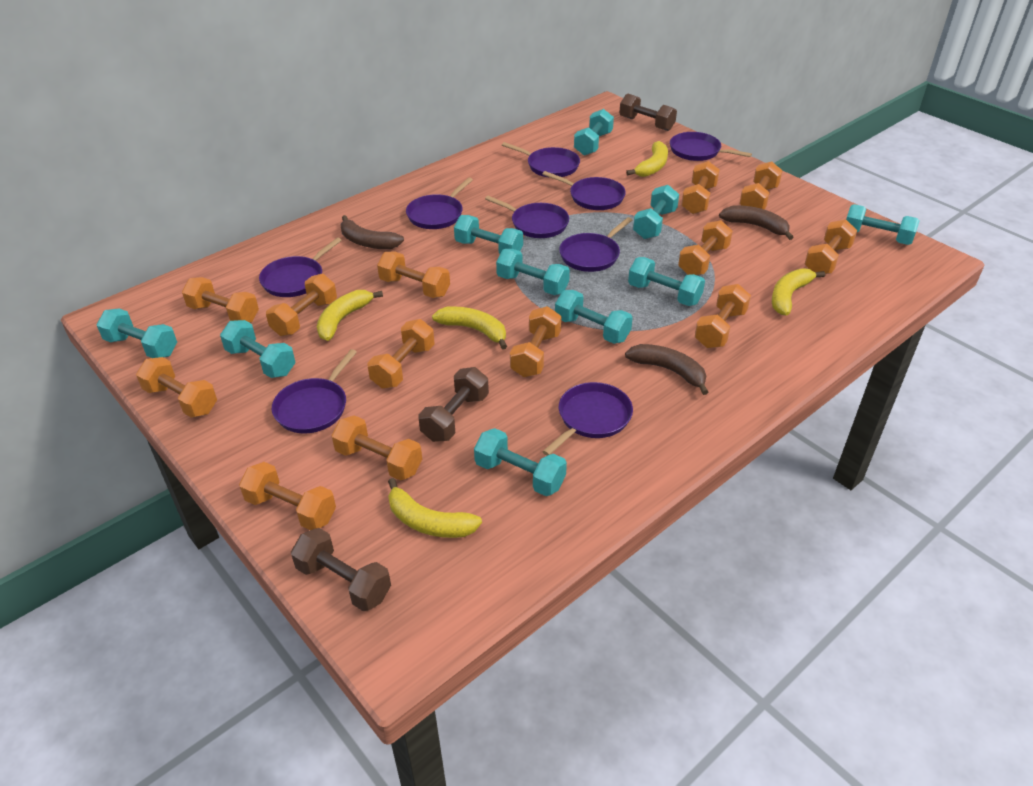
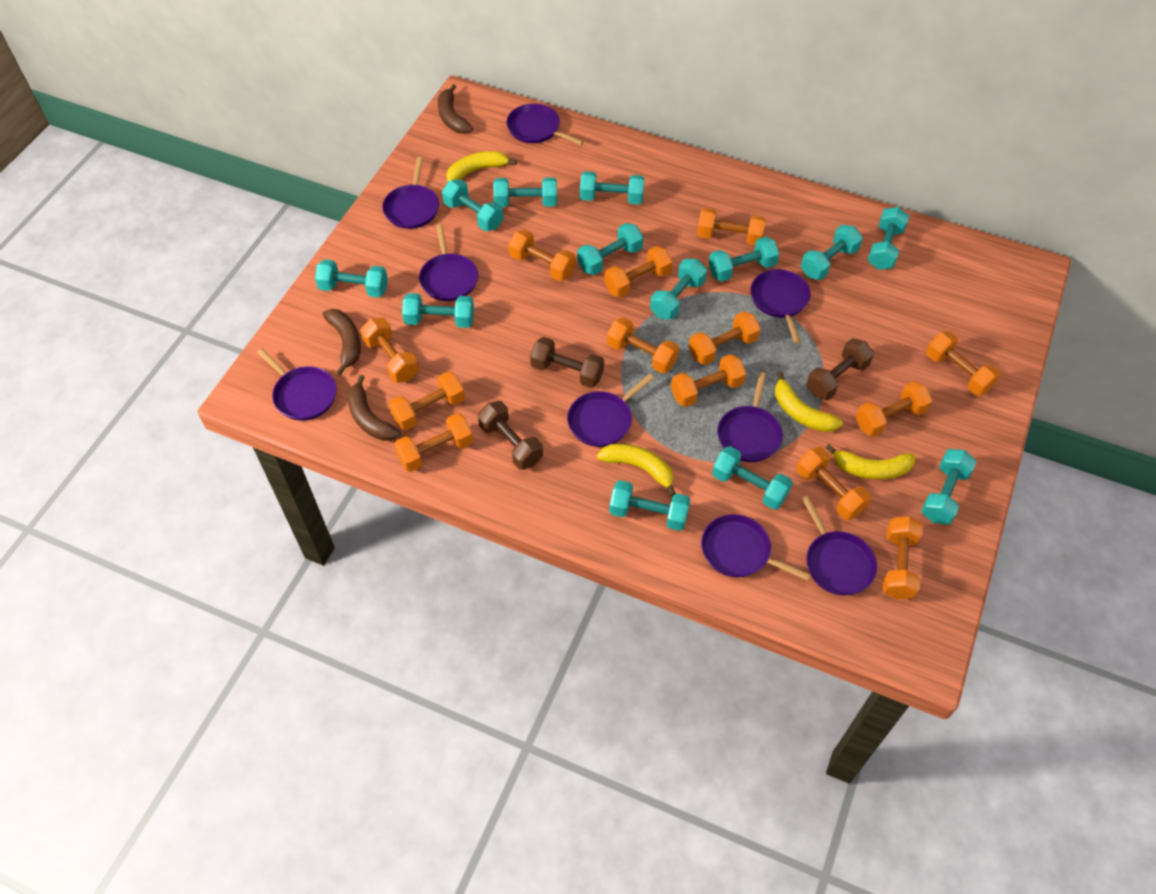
turquoise dumbbell: 10 -> 13
yellow banana: 5 -> 4

